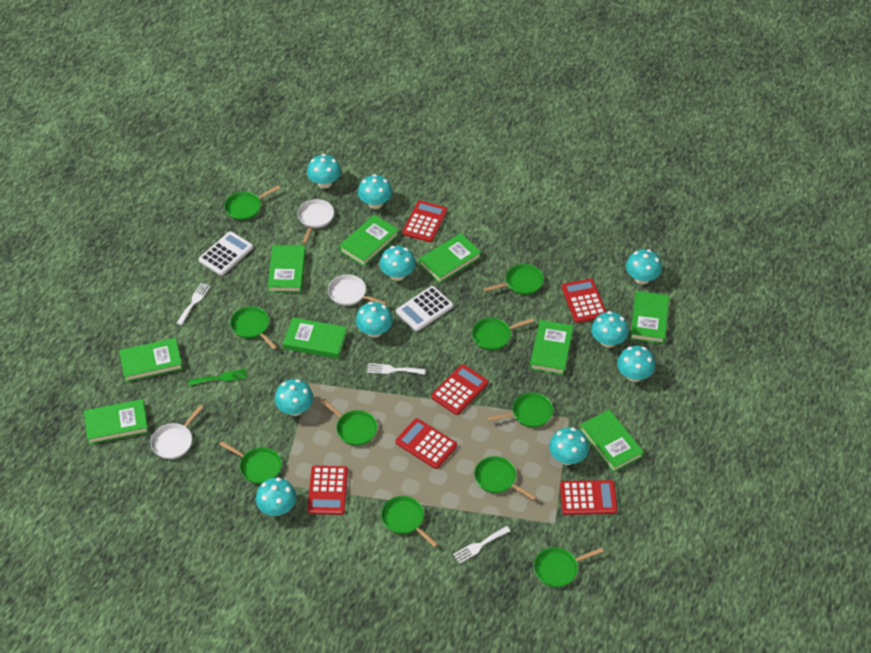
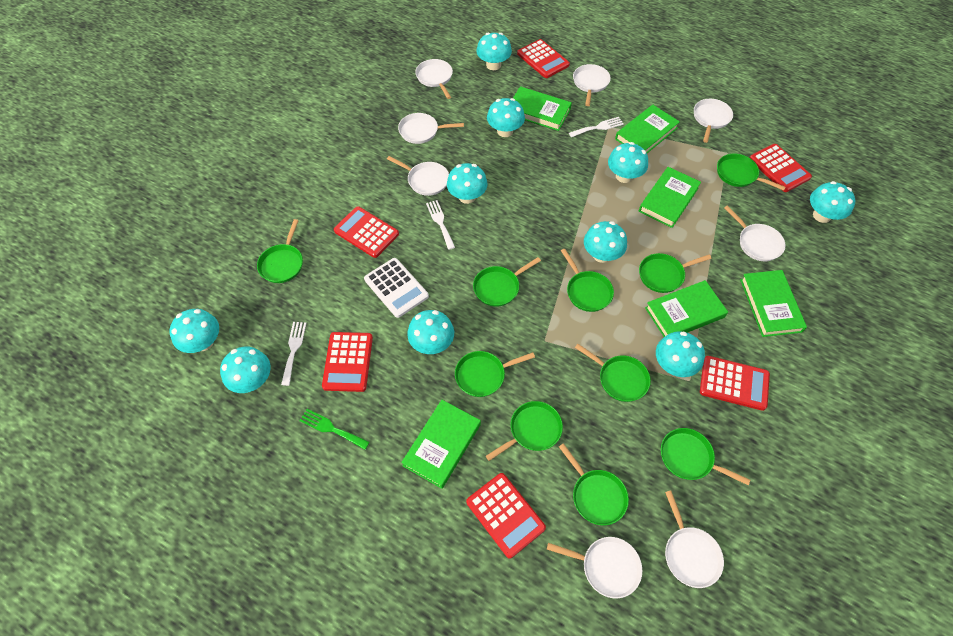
green book: 9 -> 6
white calculator: 2 -> 1
white pan: 3 -> 8

